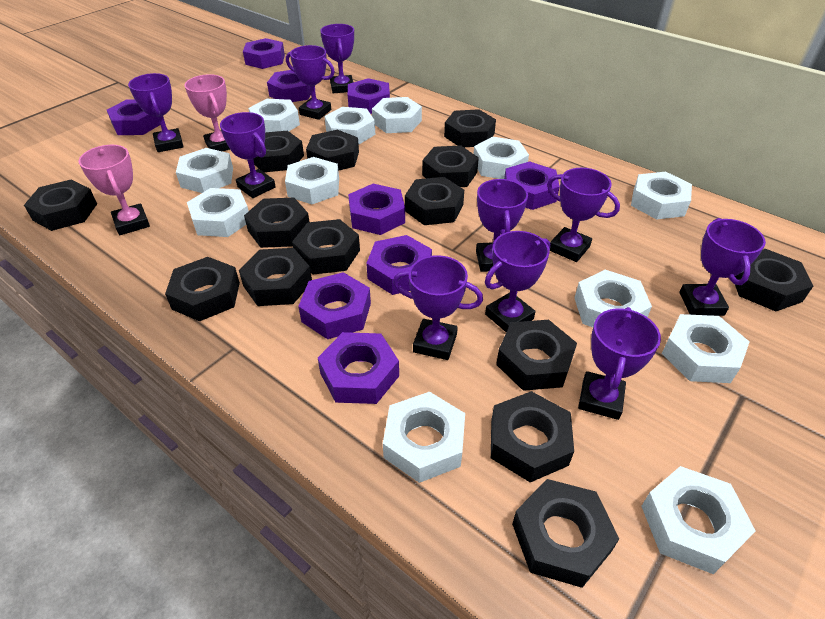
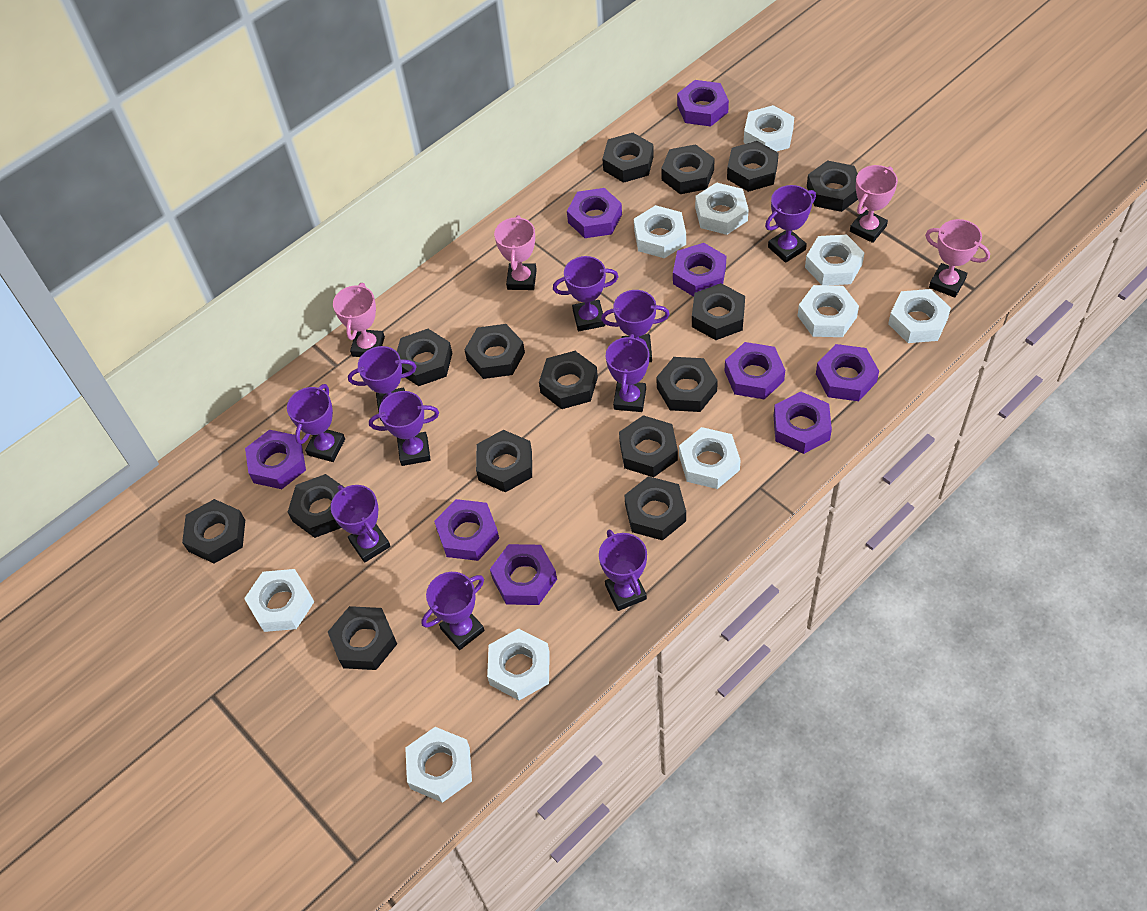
black nut: 14 -> 15
pink trophy: 2 -> 4
white nut: 12 -> 10

